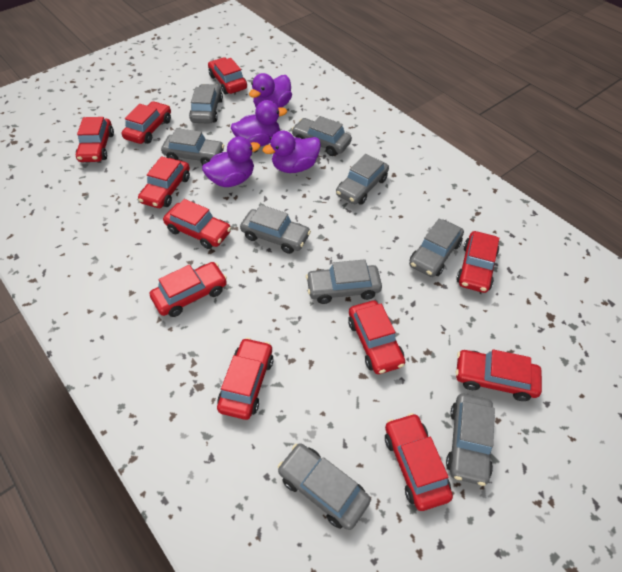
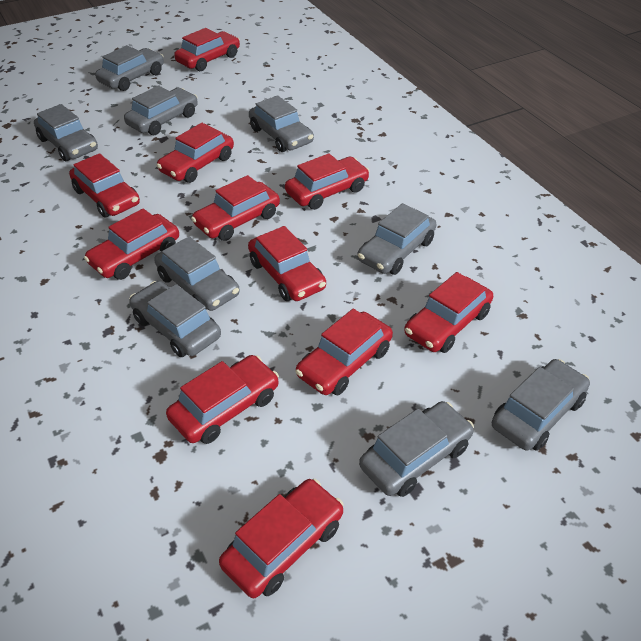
purple duck: 4 -> 0

